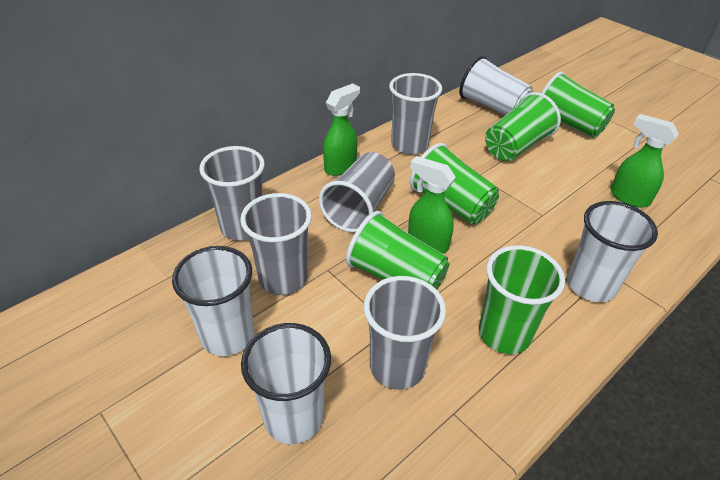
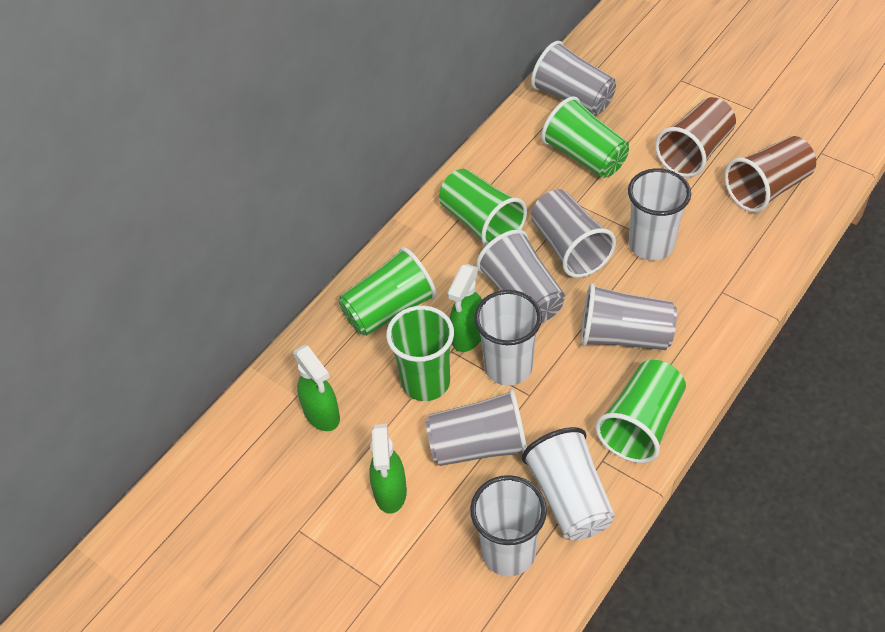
brown cup: 0 -> 2

